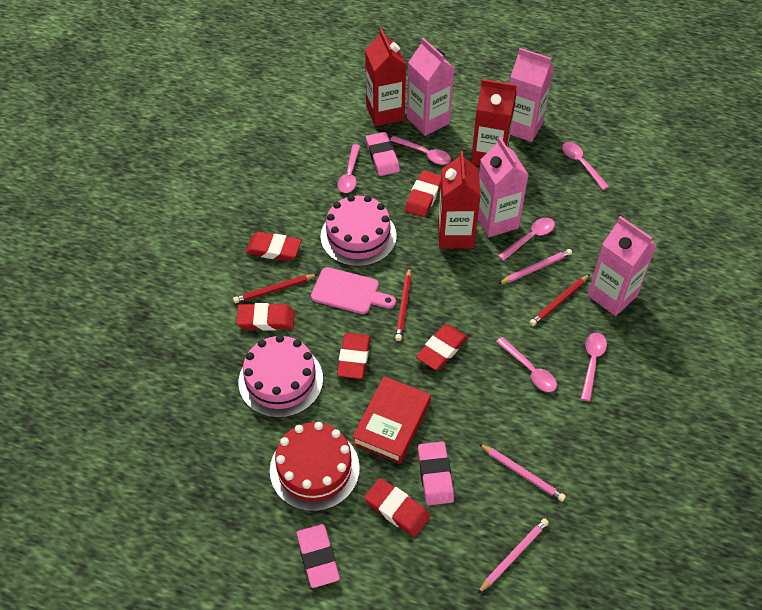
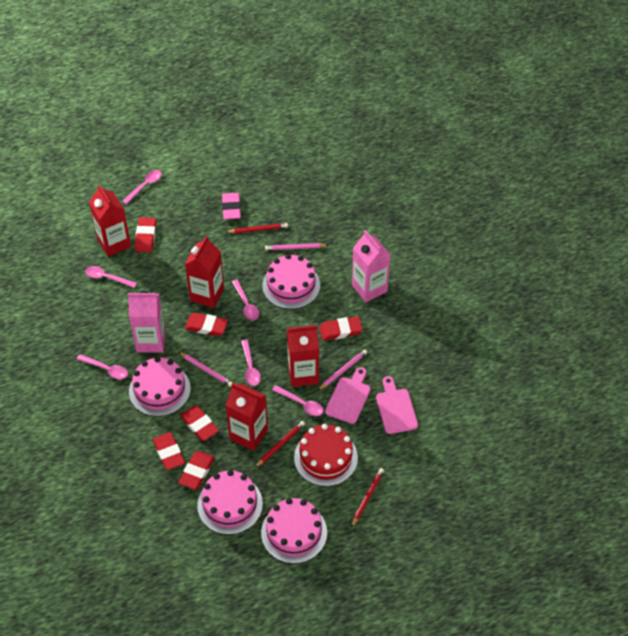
pink cake: 2 -> 4
pink carton: 4 -> 2
pink cutting board: 1 -> 2
pink eraser: 3 -> 1
red book: 1 -> 0
red carton: 3 -> 4

